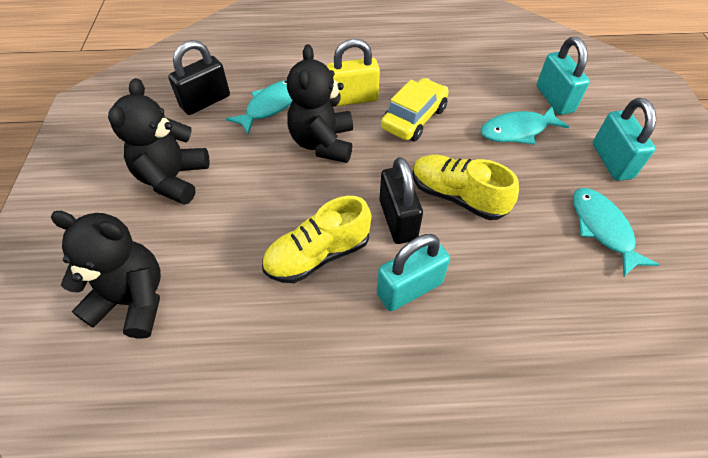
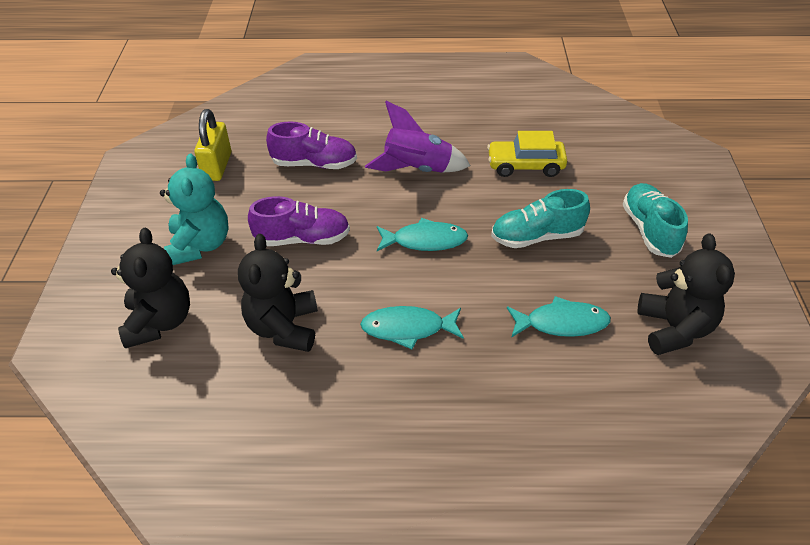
black padlock: 2 -> 0
purple rocket: 0 -> 1
purple shoe: 0 -> 2
turquoise padlock: 3 -> 0
turquoise shoe: 0 -> 2
turquoise teddy bear: 0 -> 1
yellow shoe: 2 -> 0

